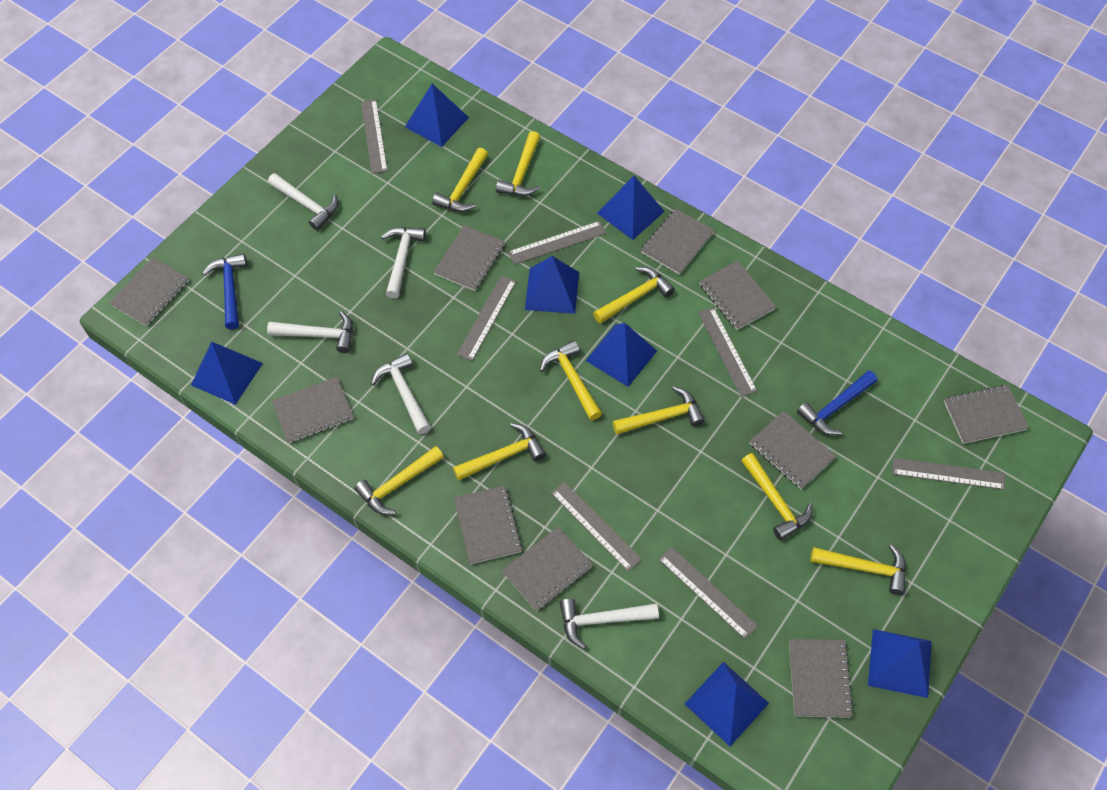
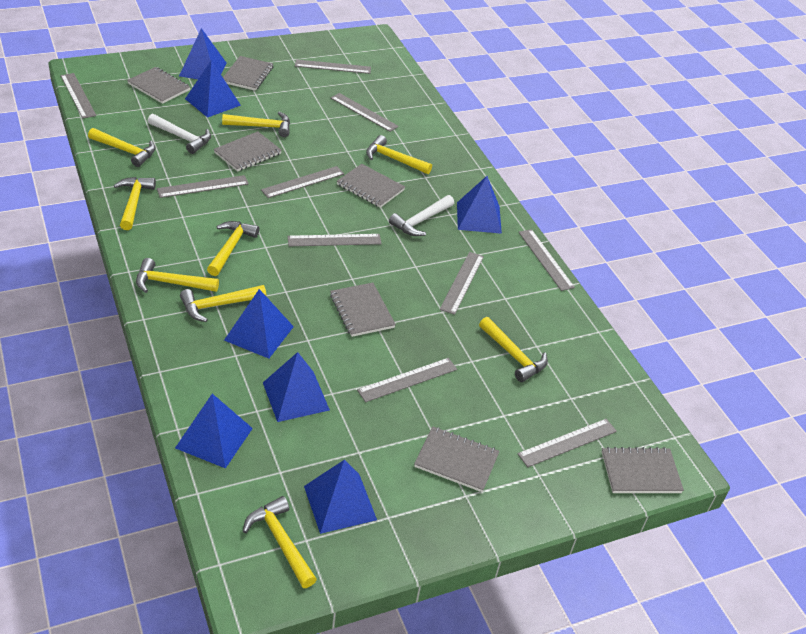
blue hammer: 2 -> 0
grey notebook: 10 -> 7
grey ruler: 7 -> 10
white hammer: 5 -> 2

